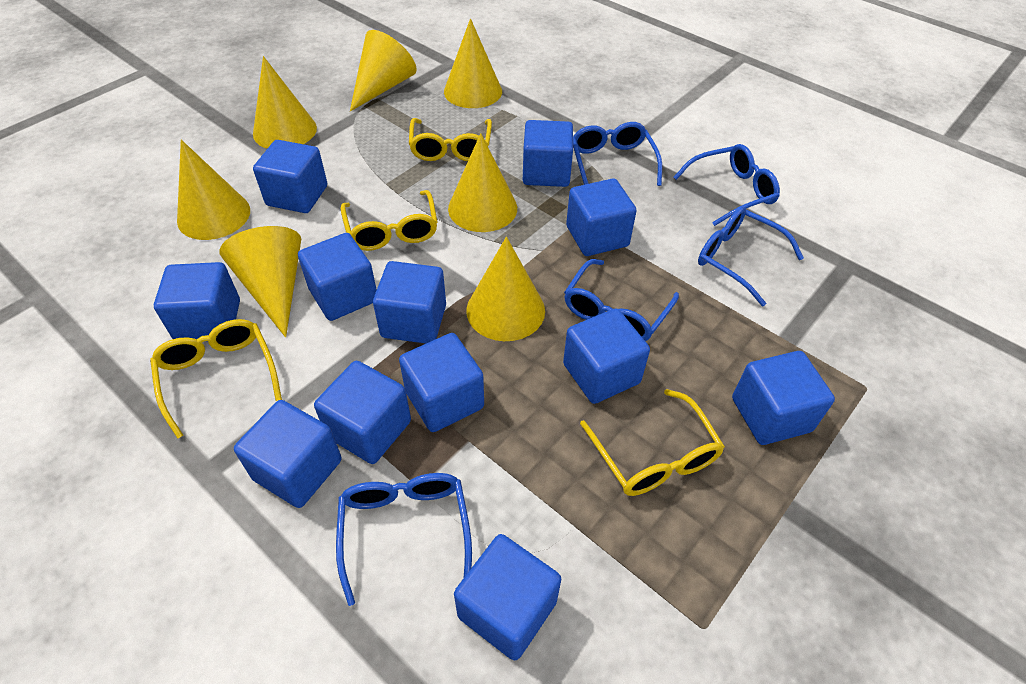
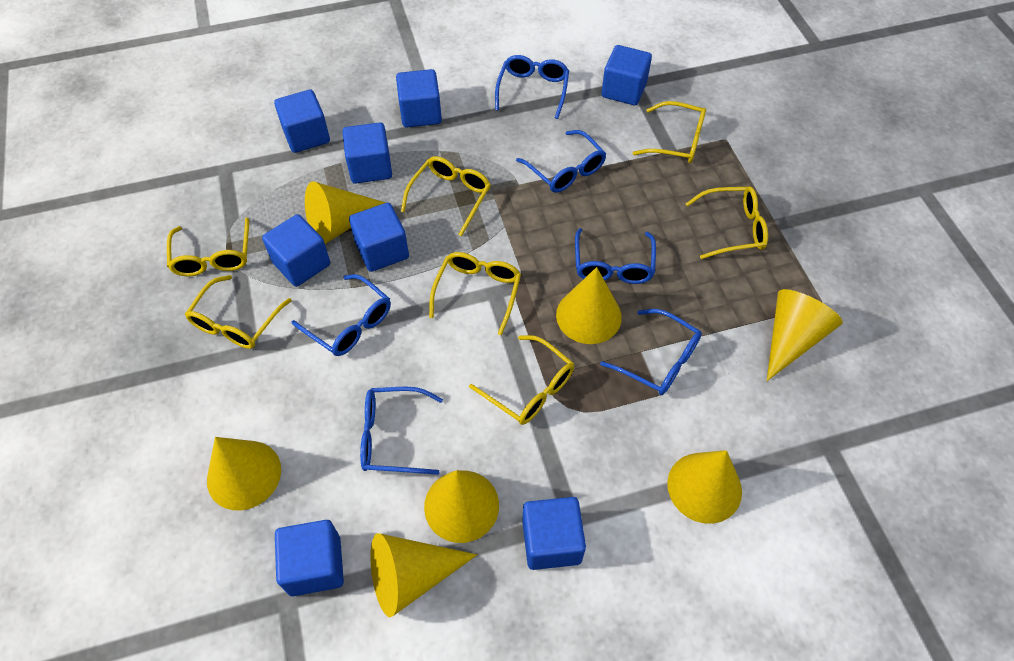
blue cube: 12 -> 8
blue glasses: 5 -> 6
yellow glasses: 4 -> 7

